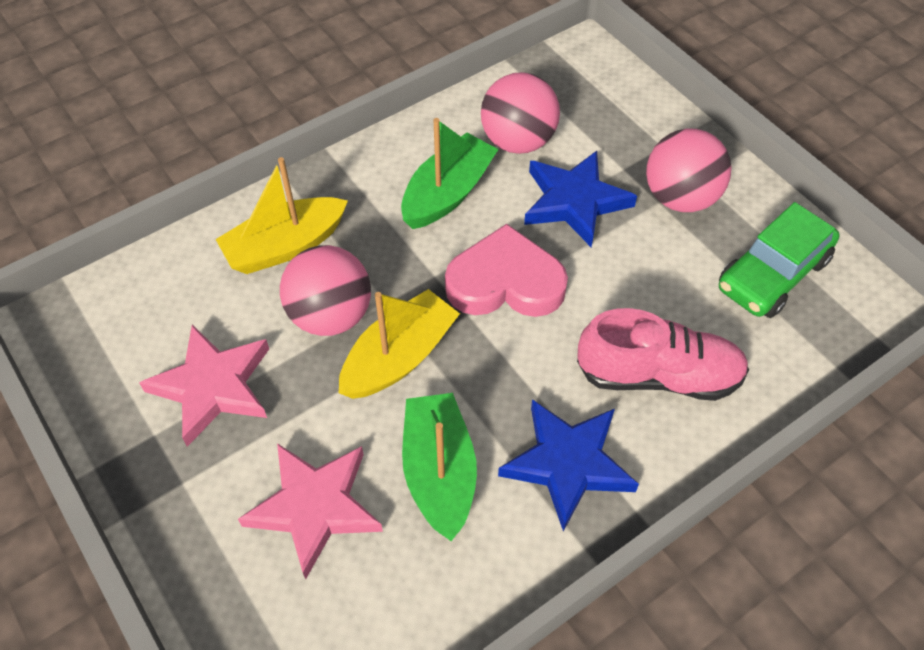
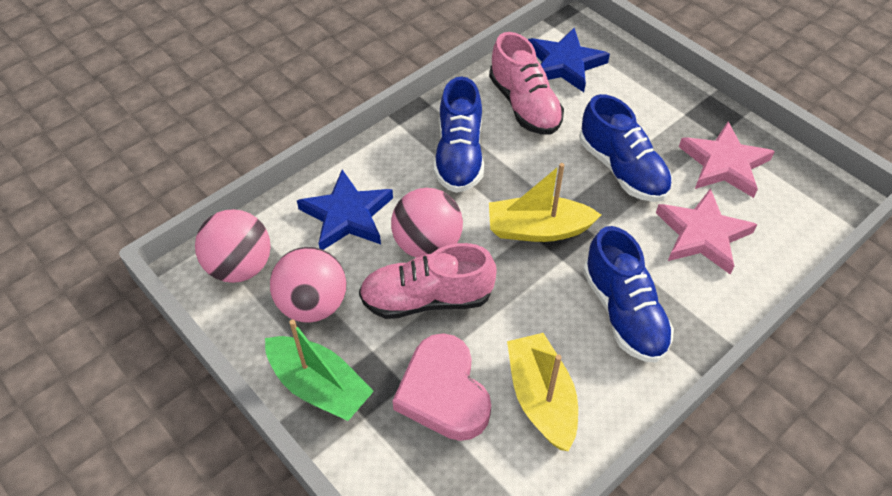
blue shoe: 0 -> 3
green boat: 2 -> 1
green car: 1 -> 0
pink shoe: 1 -> 2

